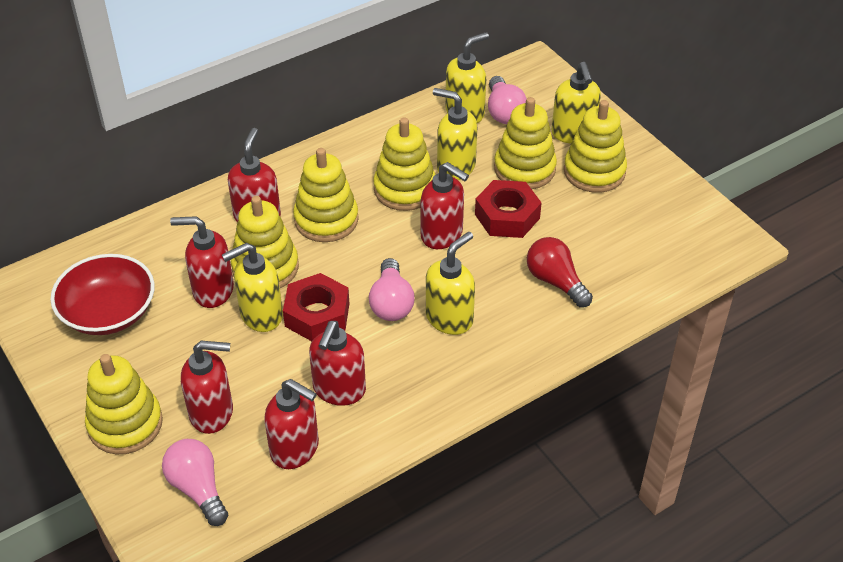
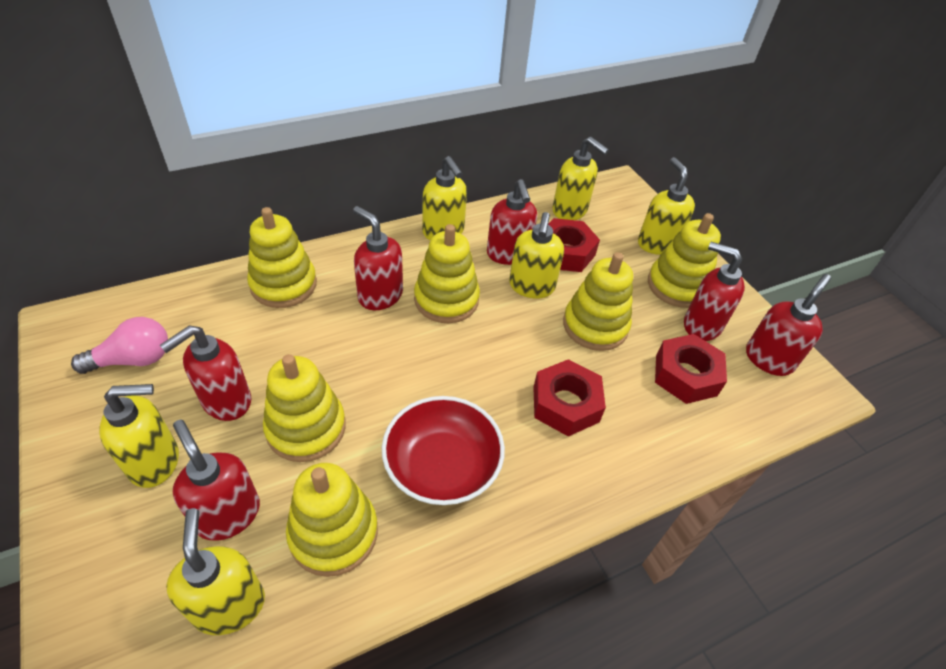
pink light bulb: 3 -> 1
red light bulb: 1 -> 0
red nut: 2 -> 3
yellow soap dispenser: 5 -> 6

